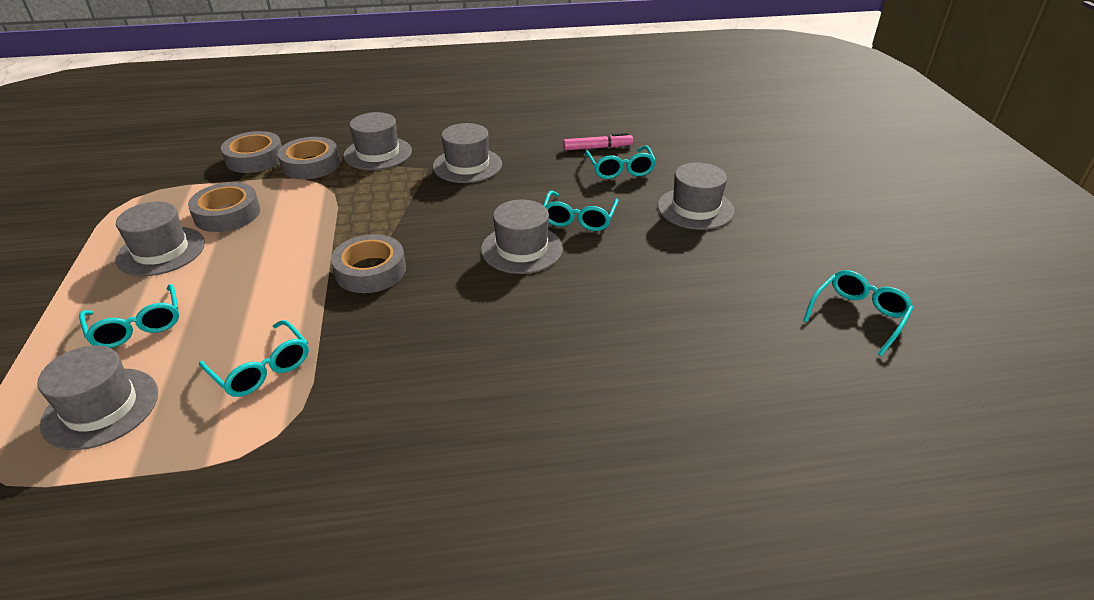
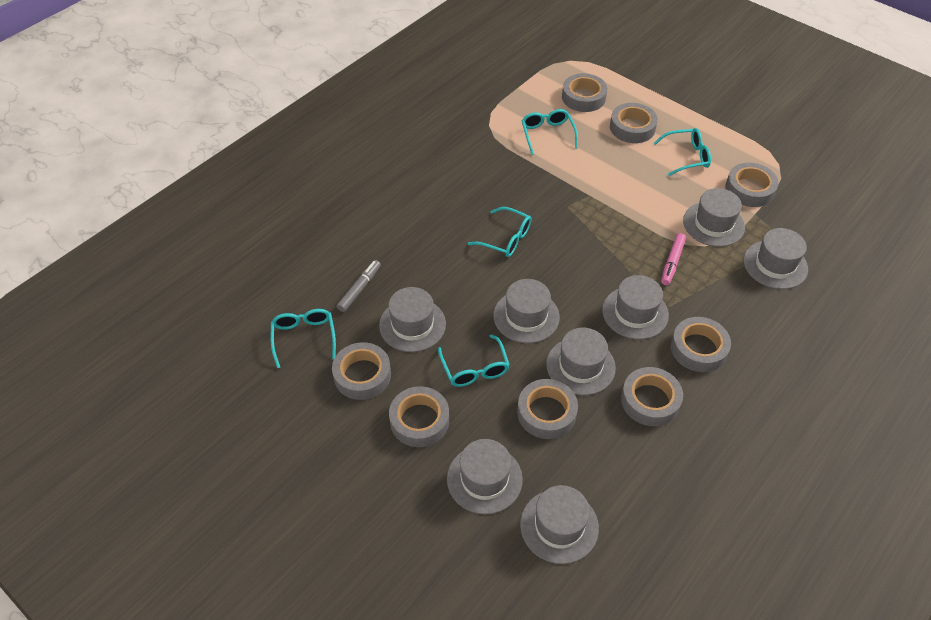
grey hat: 6 -> 8
grey marker: 0 -> 1
grey tape: 4 -> 8

